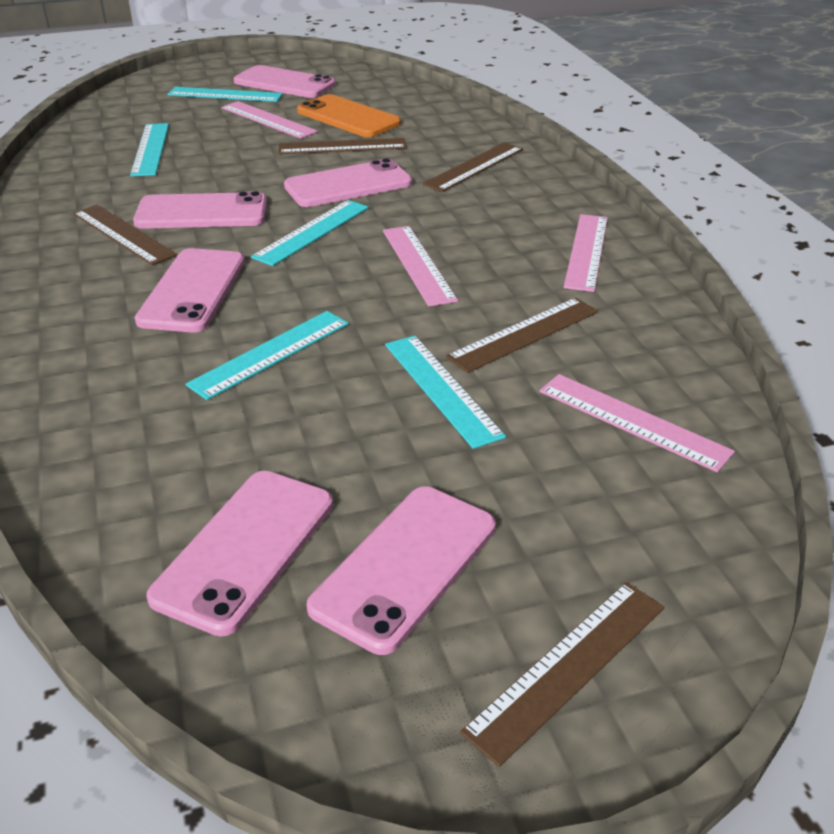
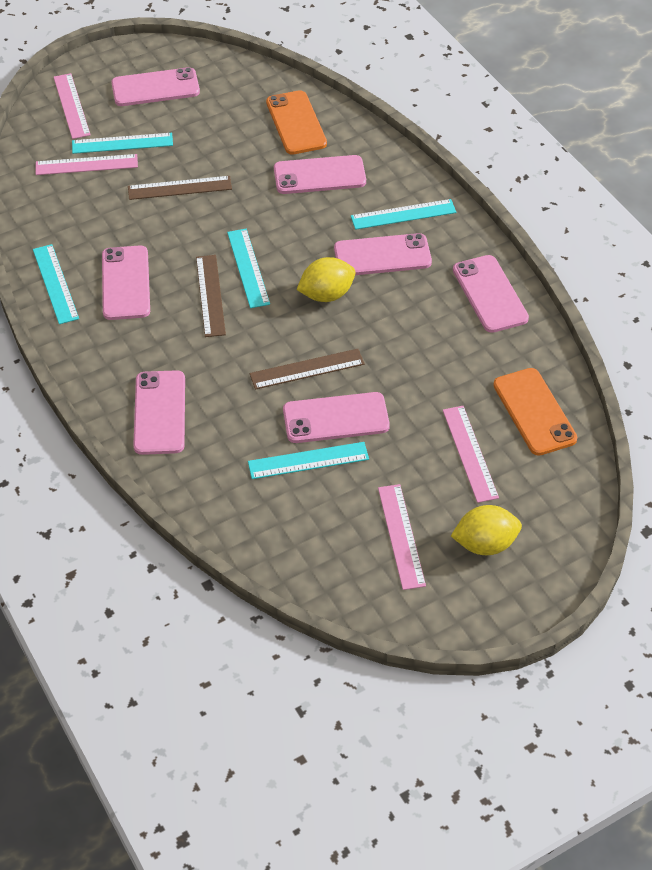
brown ruler: 5 -> 3
orange phone: 1 -> 2
pink phone: 6 -> 7
yellow lemon: 0 -> 2

